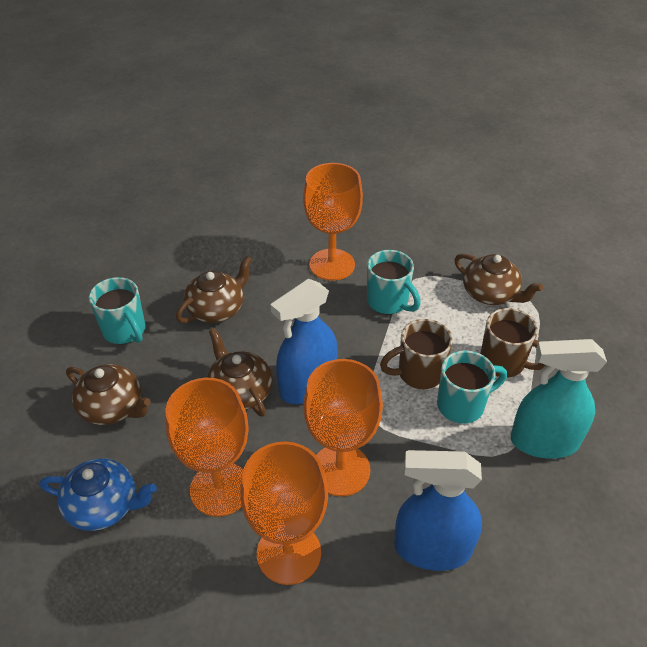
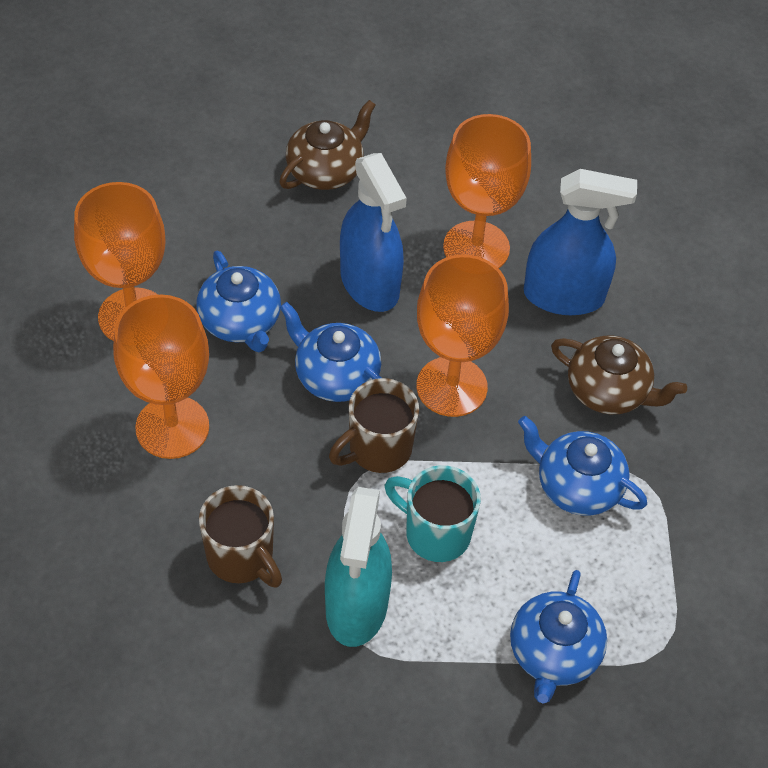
blue teapot: 1 -> 4
brown teapot: 4 -> 2
turquoise mug: 3 -> 1

